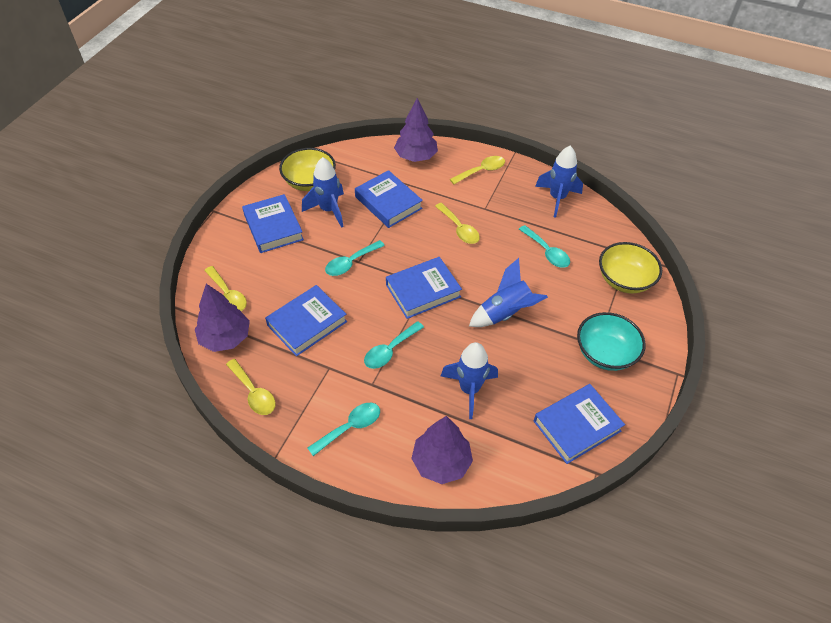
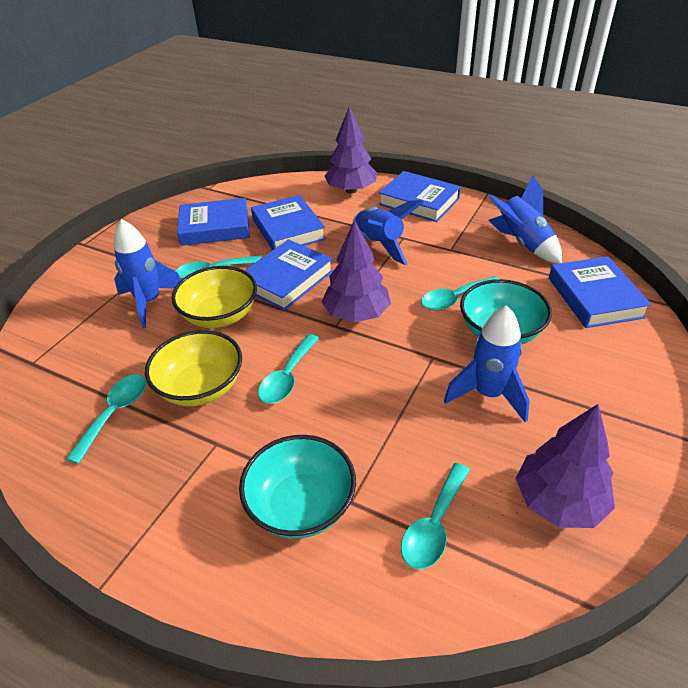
turquoise bowl: 1 -> 2
turquoise spoon: 4 -> 5
yellow spoon: 4 -> 0

